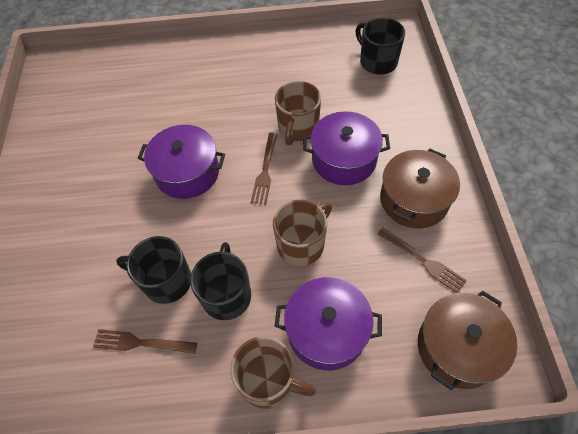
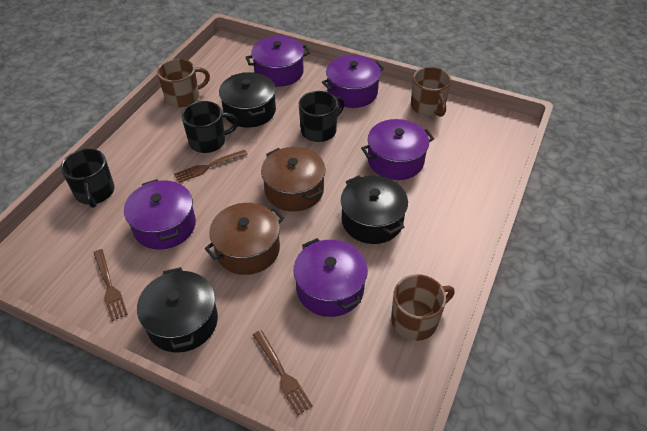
black pot: 0 -> 3
purple pot: 3 -> 5

